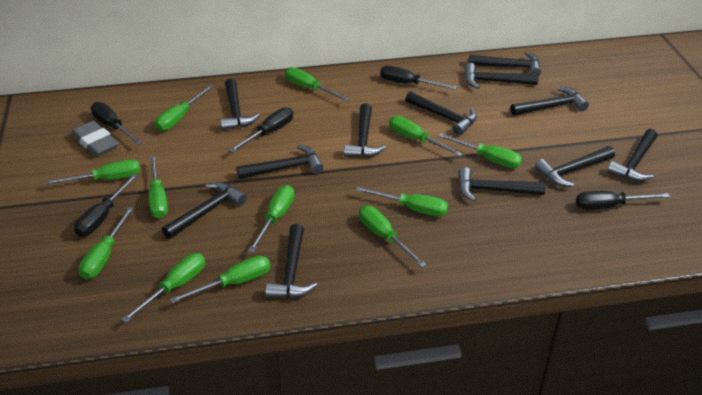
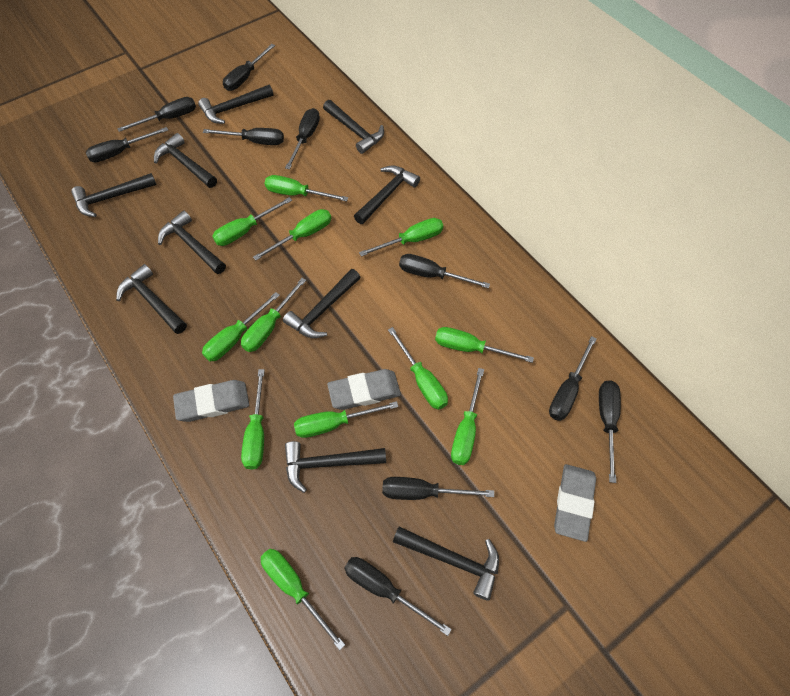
black hammer: 12 -> 10
black screwdriver: 5 -> 10
grey eraser: 1 -> 3

